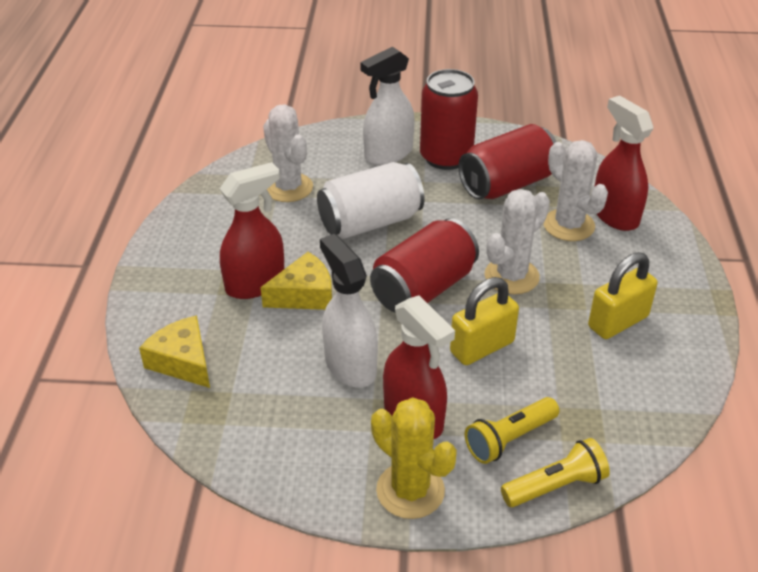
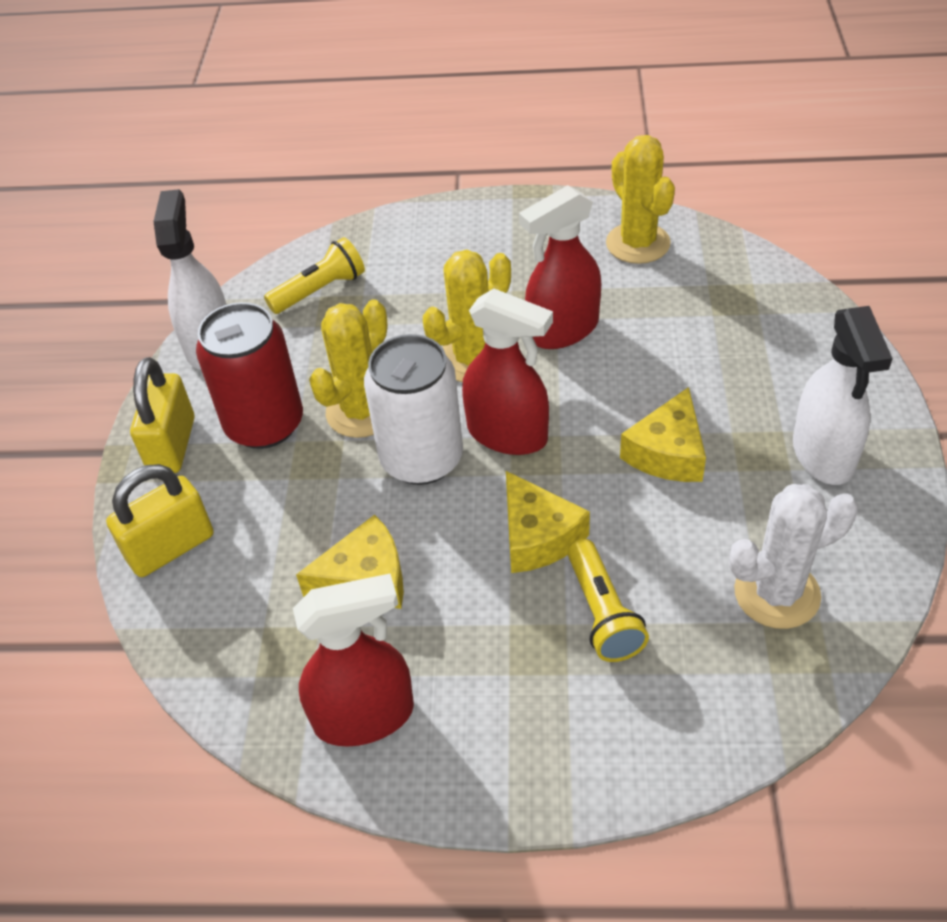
red can: 3 -> 1
white cactus: 3 -> 1
yellow cactus: 1 -> 3
yellow cheese: 2 -> 3

